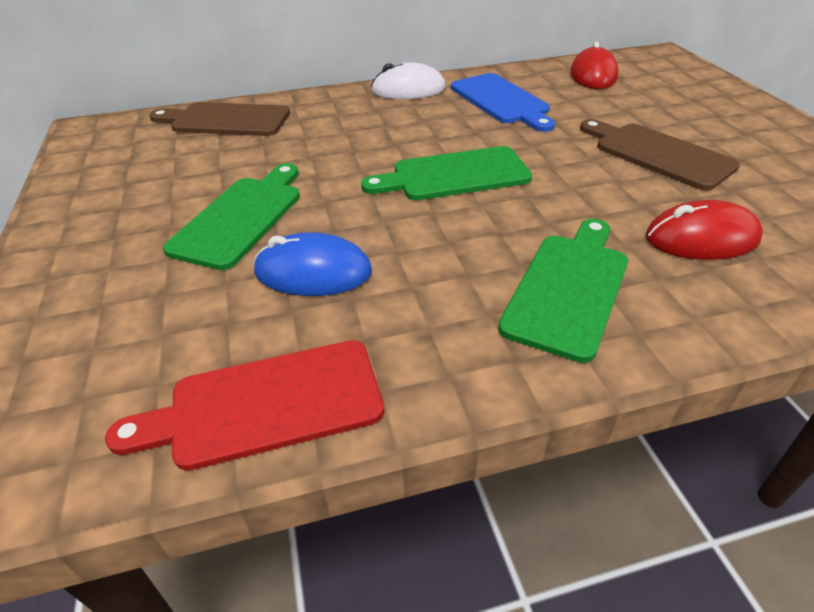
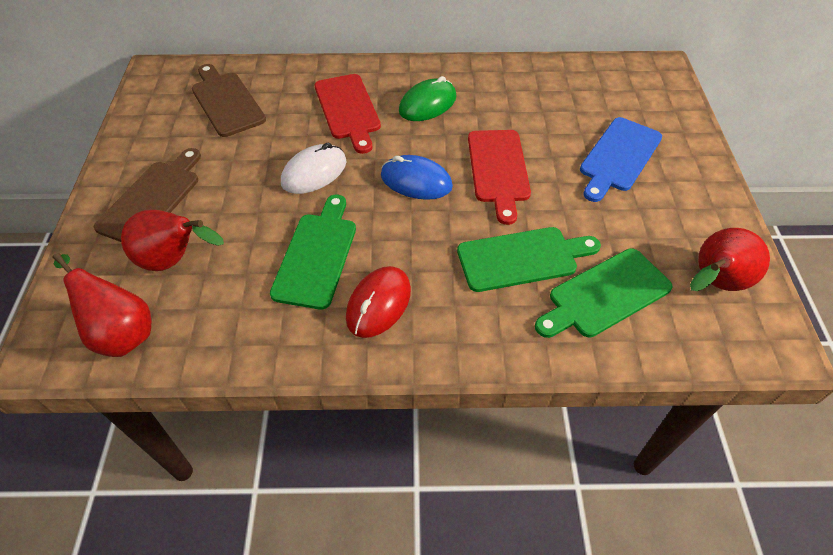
green mouse: 0 -> 1
red cutting board: 1 -> 2
red mouse: 2 -> 1
red pear: 0 -> 3

